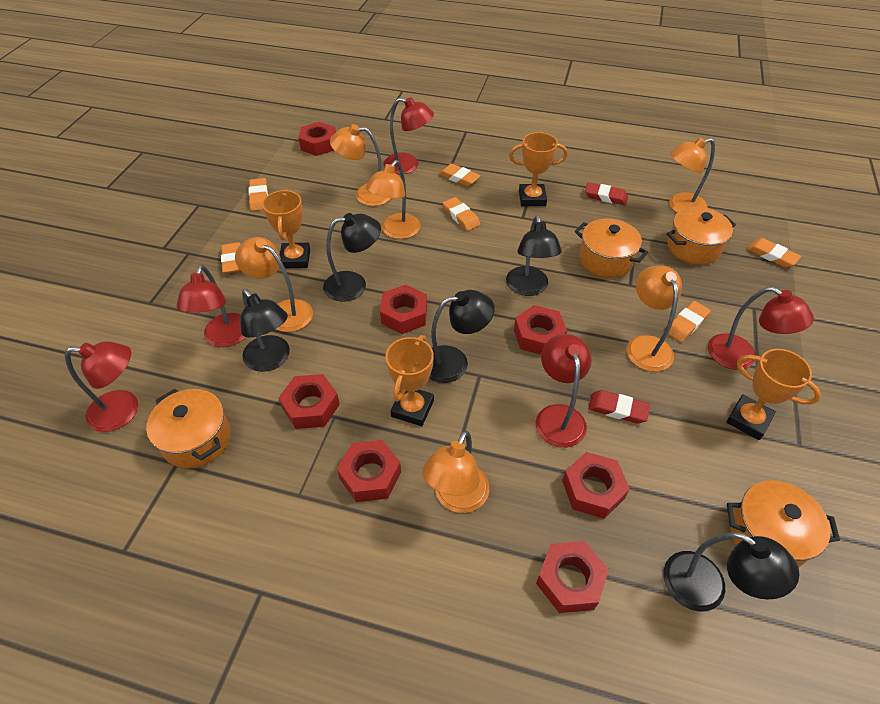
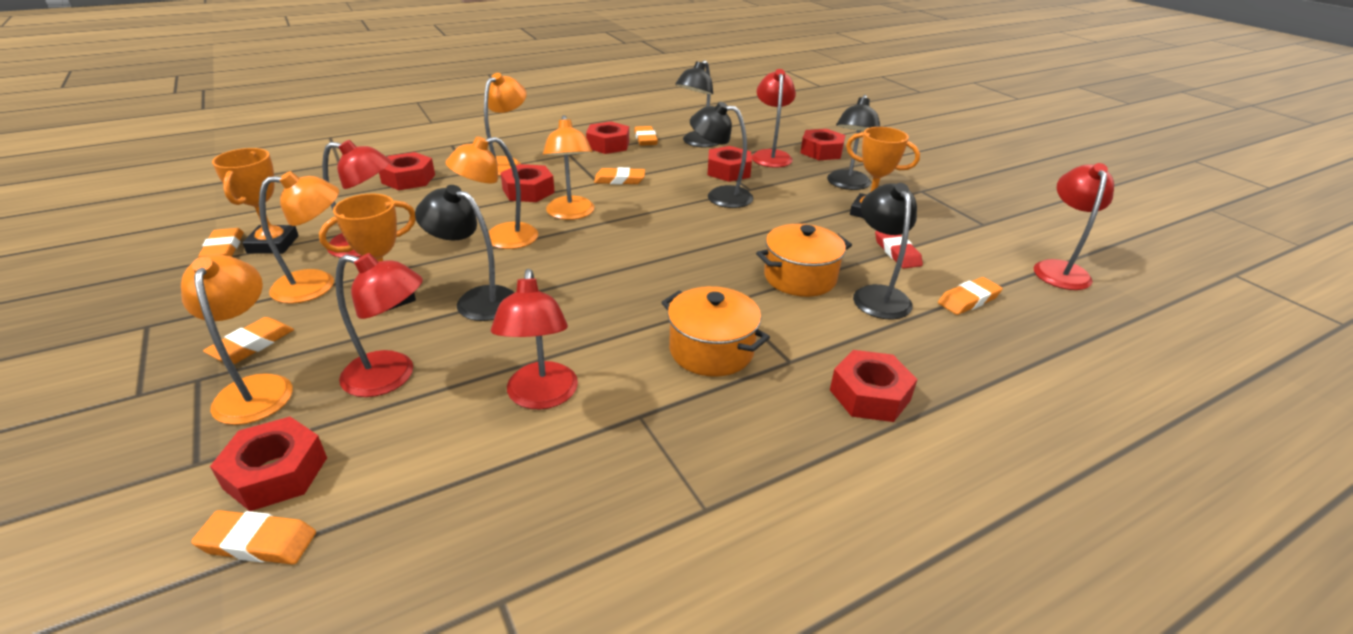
orange lamp: 6 -> 5
orange pot: 4 -> 2
orange trophy: 4 -> 3
red eraser: 2 -> 1

